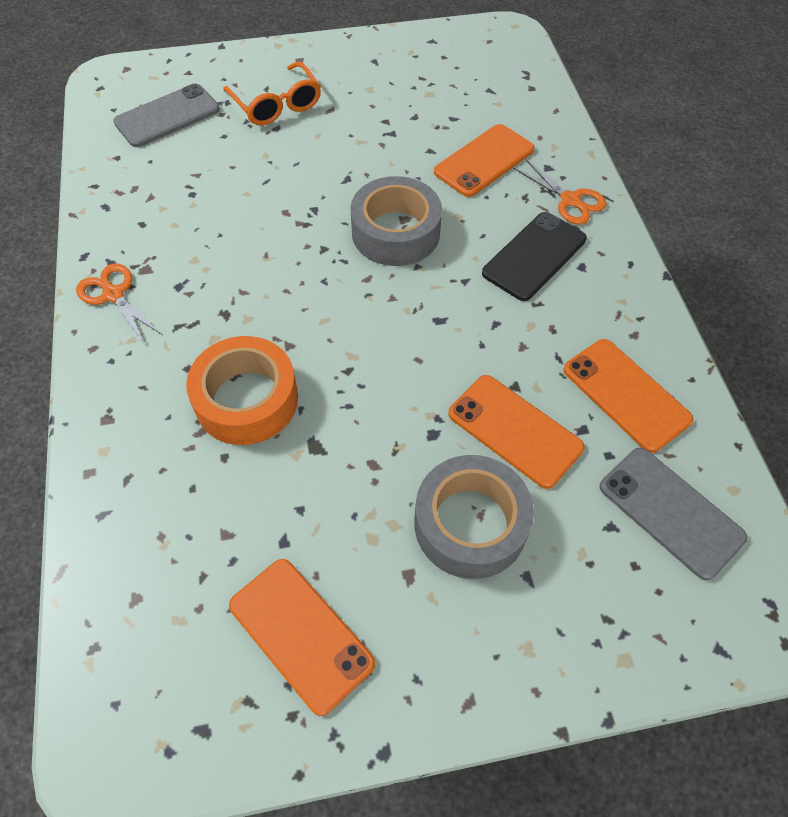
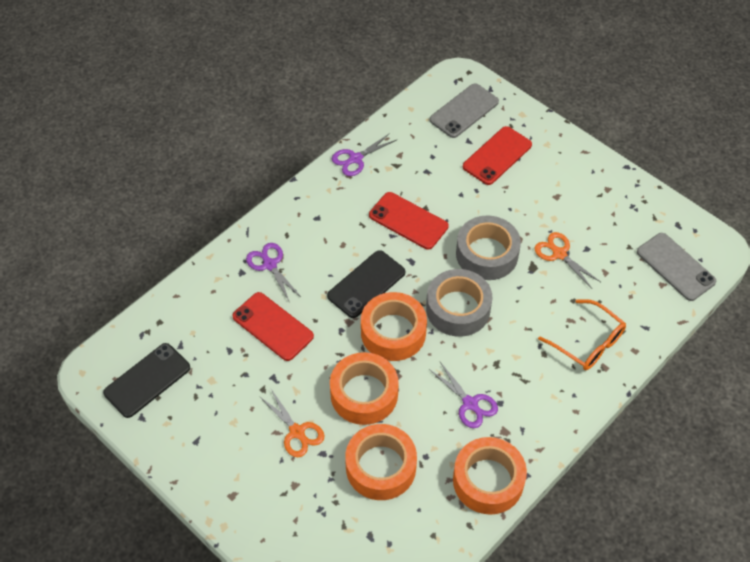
black phone: 1 -> 2
orange phone: 4 -> 0
orange tape: 1 -> 4
purple scissors: 0 -> 3
red phone: 0 -> 3

